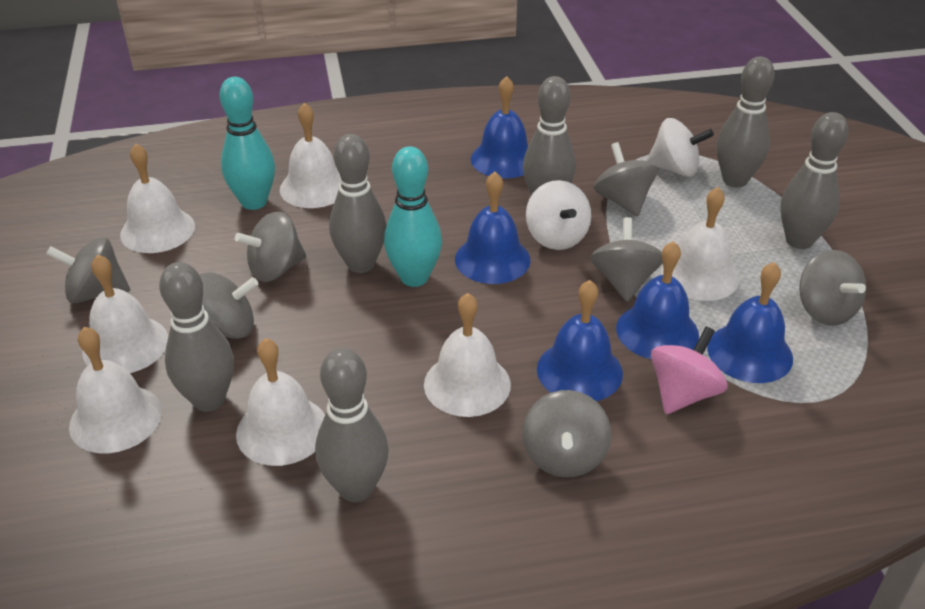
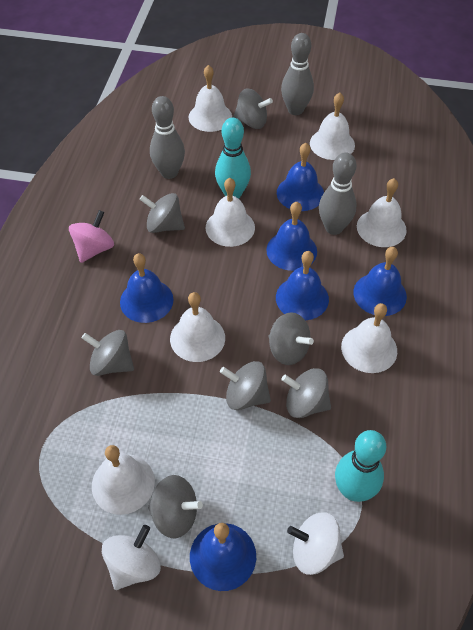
blue bell: 5 -> 6
grey bowling pin: 6 -> 3

